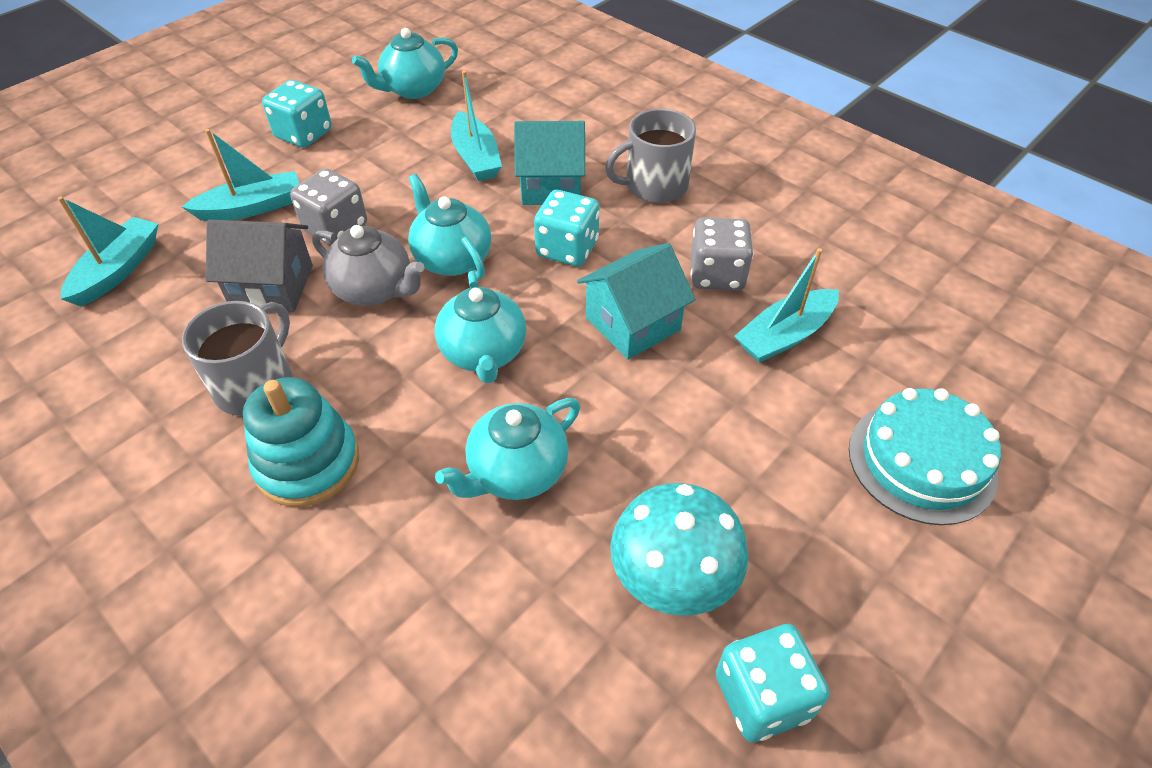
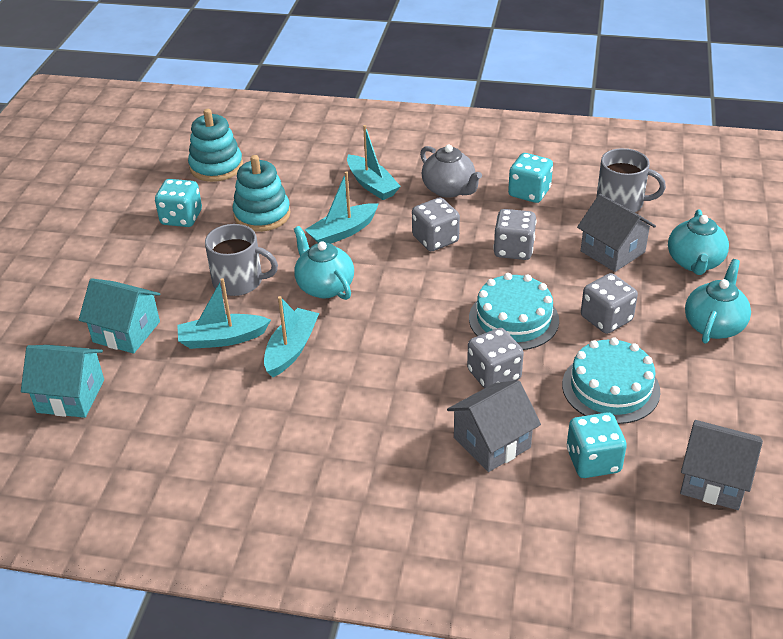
grey dice: 2 -> 4
grey house: 1 -> 3
turquoise cake: 1 -> 2
turquoise mushroom: 1 -> 0
turquoise stacking toy: 1 -> 2
turquoise teapot: 4 -> 3

